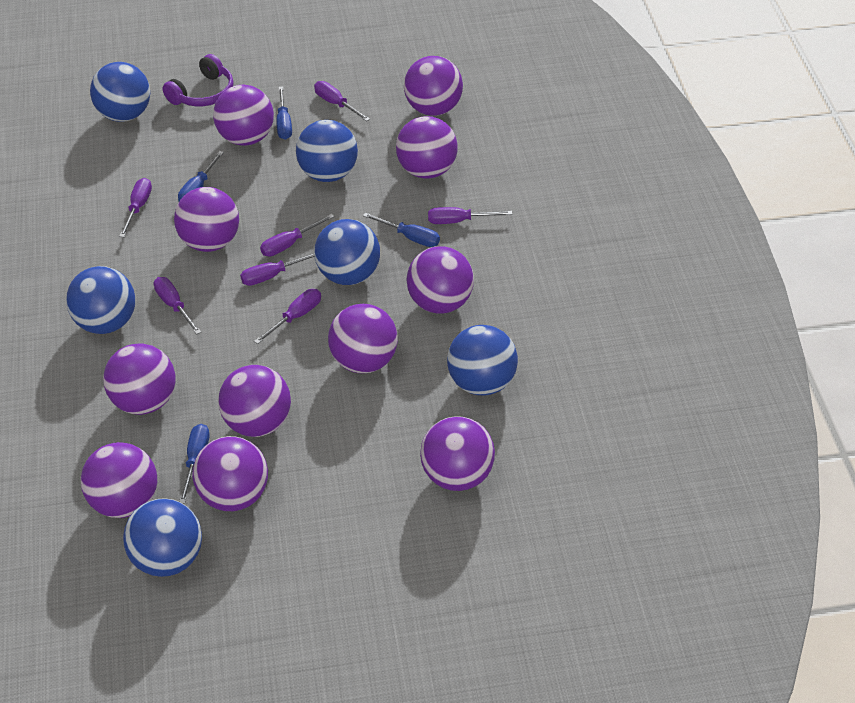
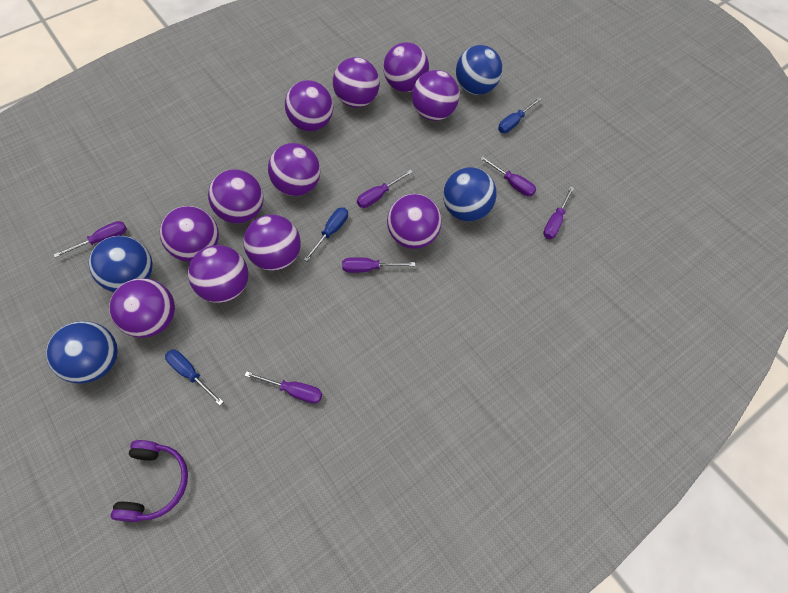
blue ball: 6 -> 4
blue screwdriver: 4 -> 3
purple screwdriver: 7 -> 6

